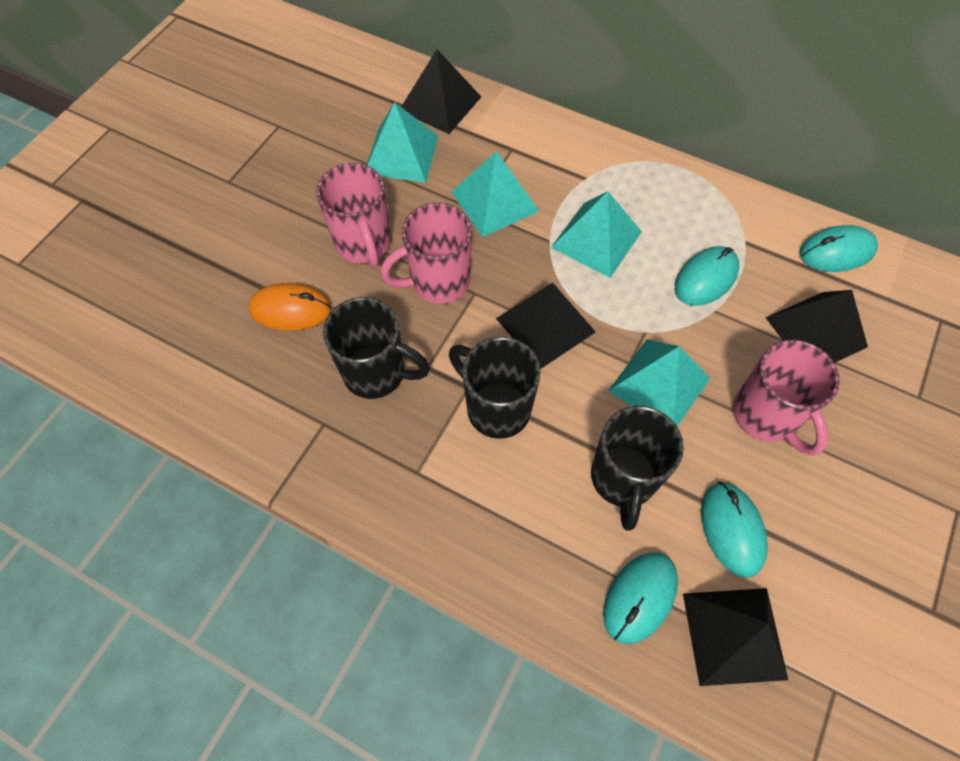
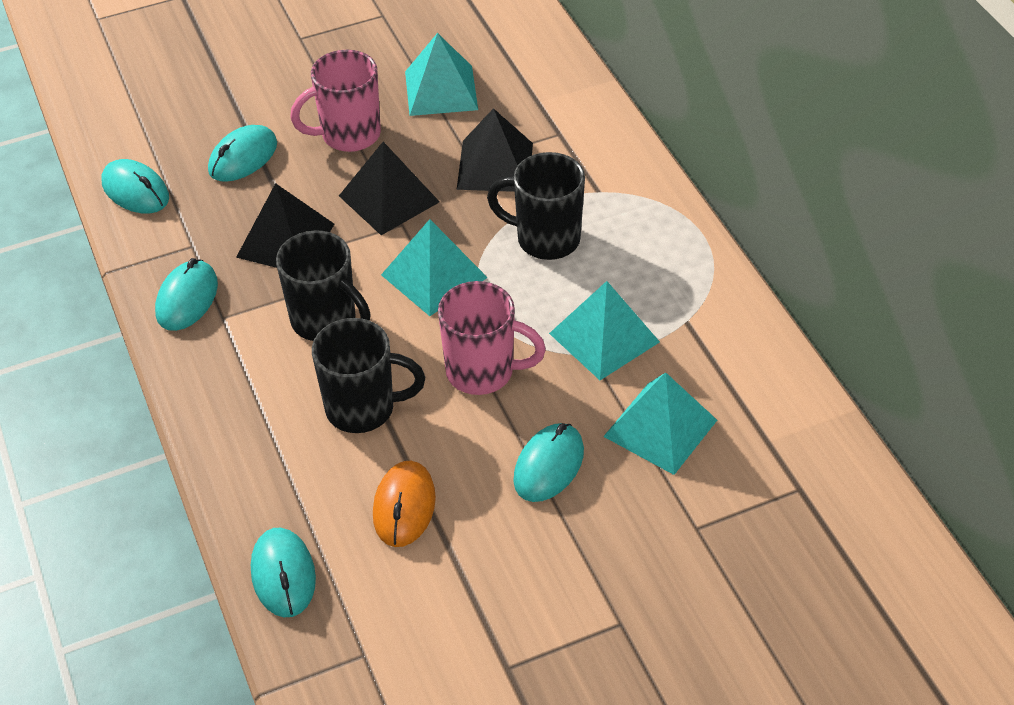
black pyramid: 4 -> 3
pink mug: 3 -> 2
turquoise mouse: 4 -> 5

